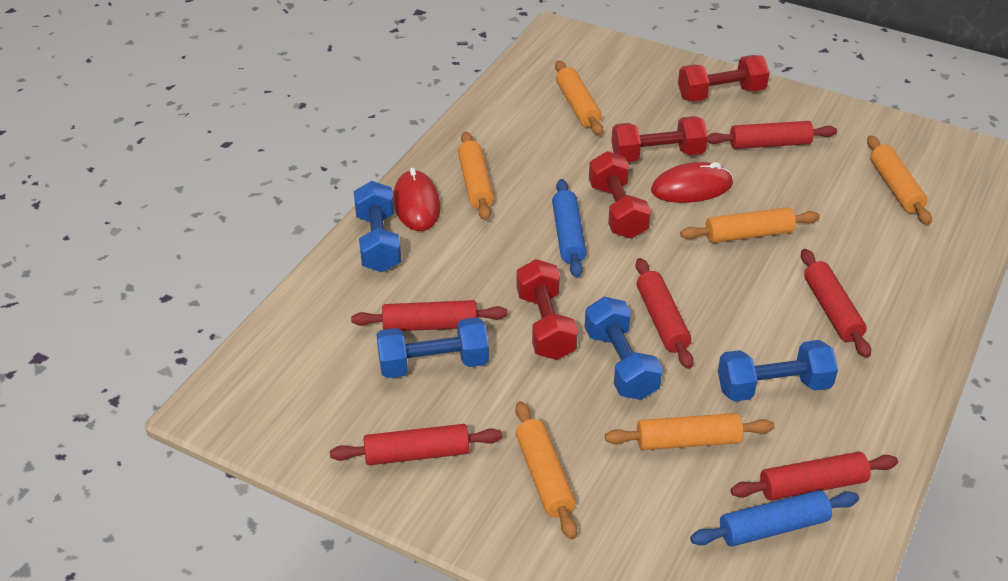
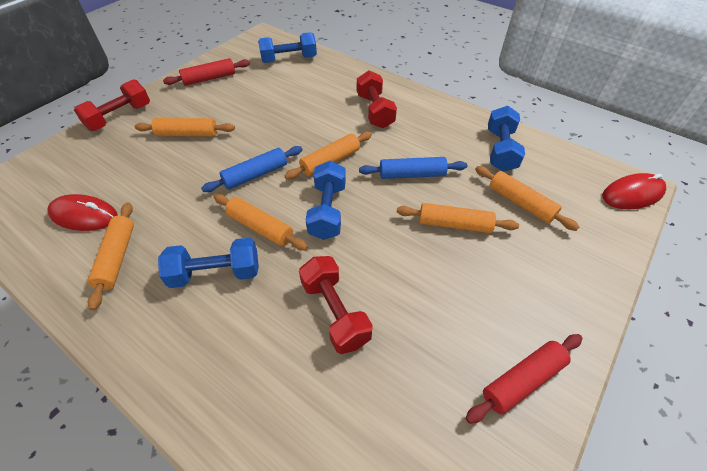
red dumbbell: 4 -> 3
red rolling pin: 6 -> 2

